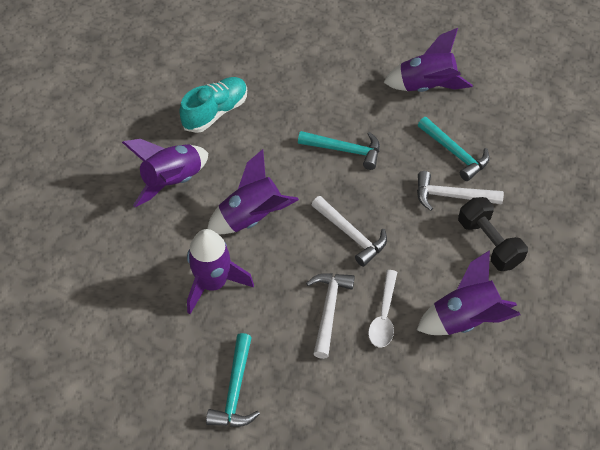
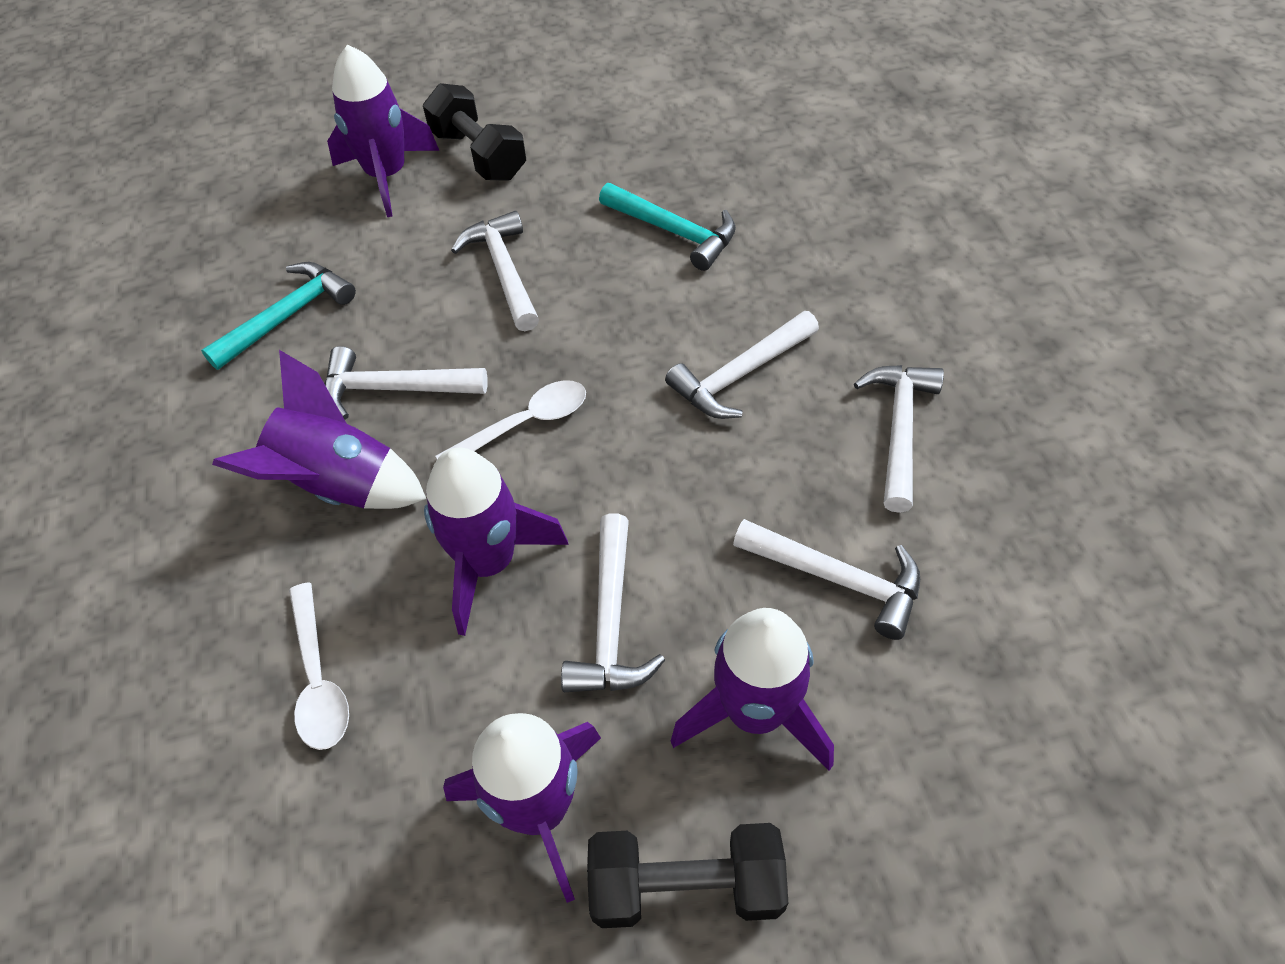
black dumbbell: 1 -> 2
turquoise hammer: 3 -> 2
turquoise shoe: 1 -> 0
white hammer: 3 -> 6
white spoon: 1 -> 2

